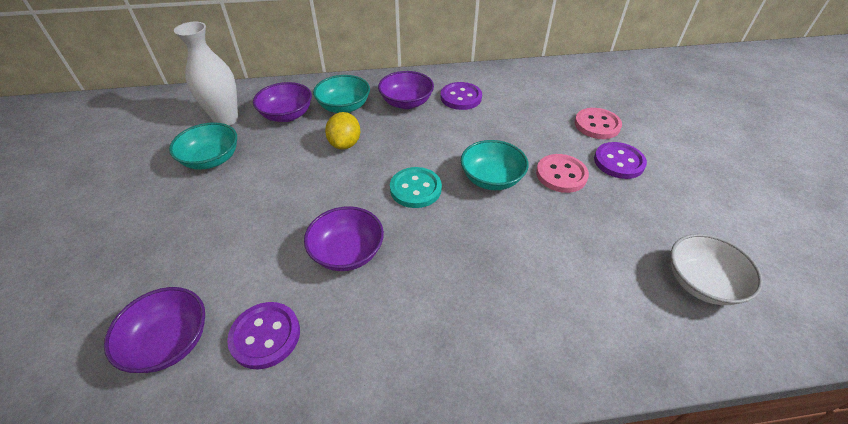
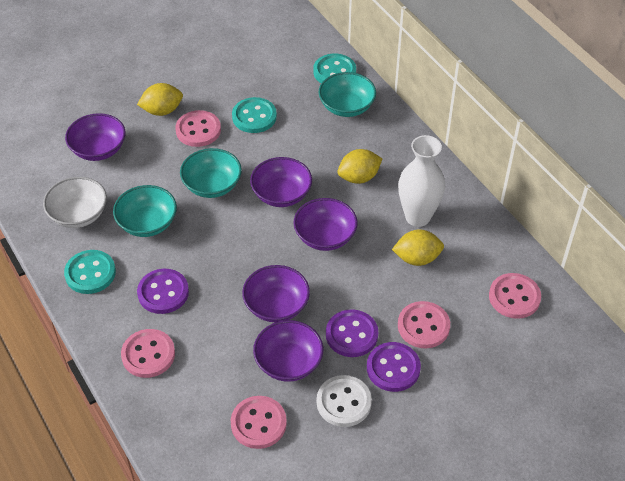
pink button: 2 -> 5
purple bowl: 4 -> 5
turquoise button: 1 -> 3
white button: 0 -> 1
yellow lemon: 1 -> 3

